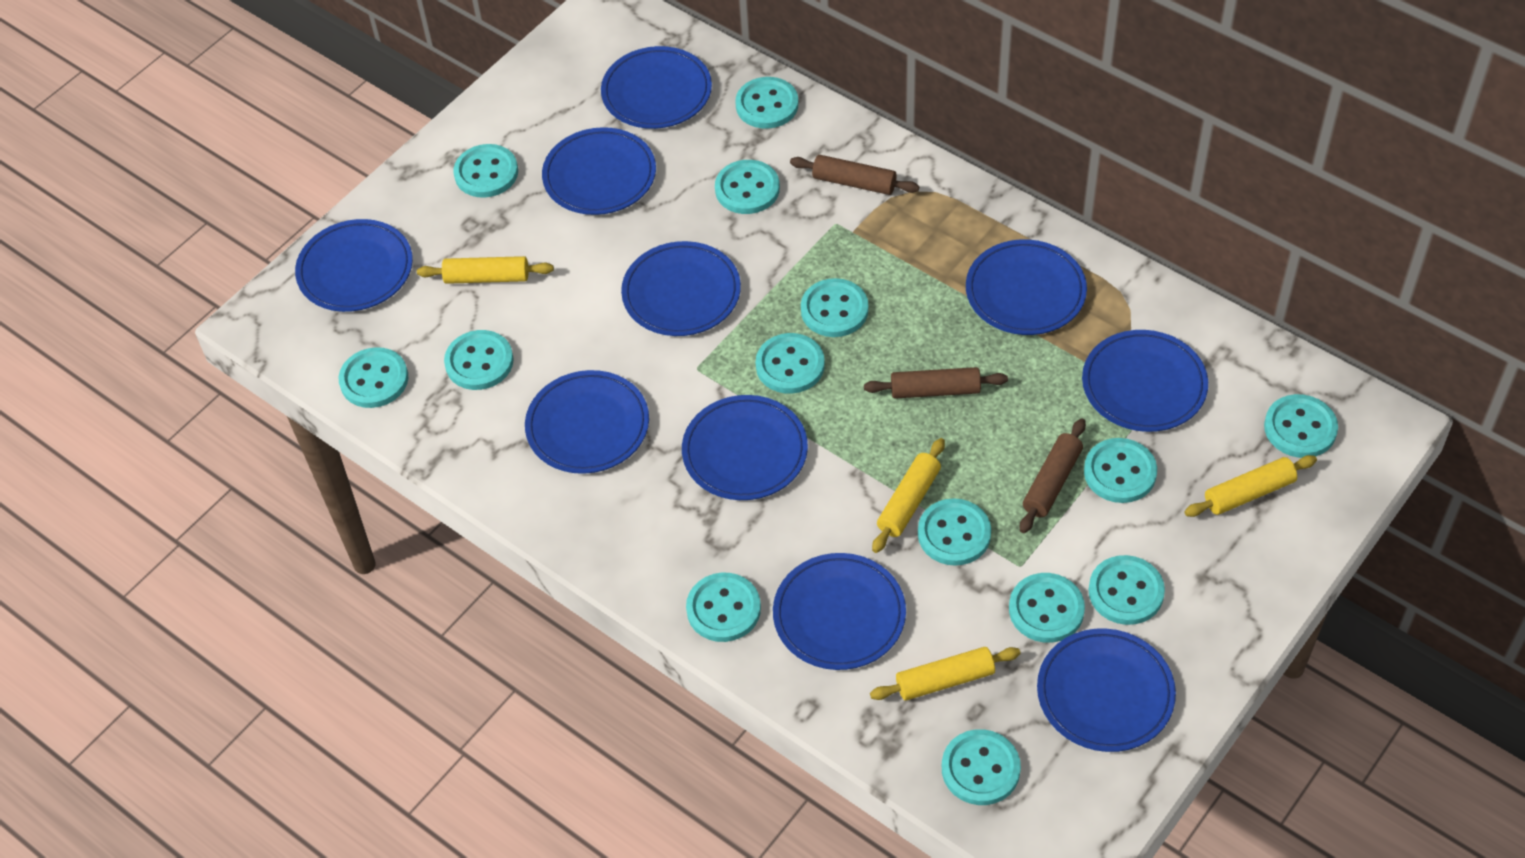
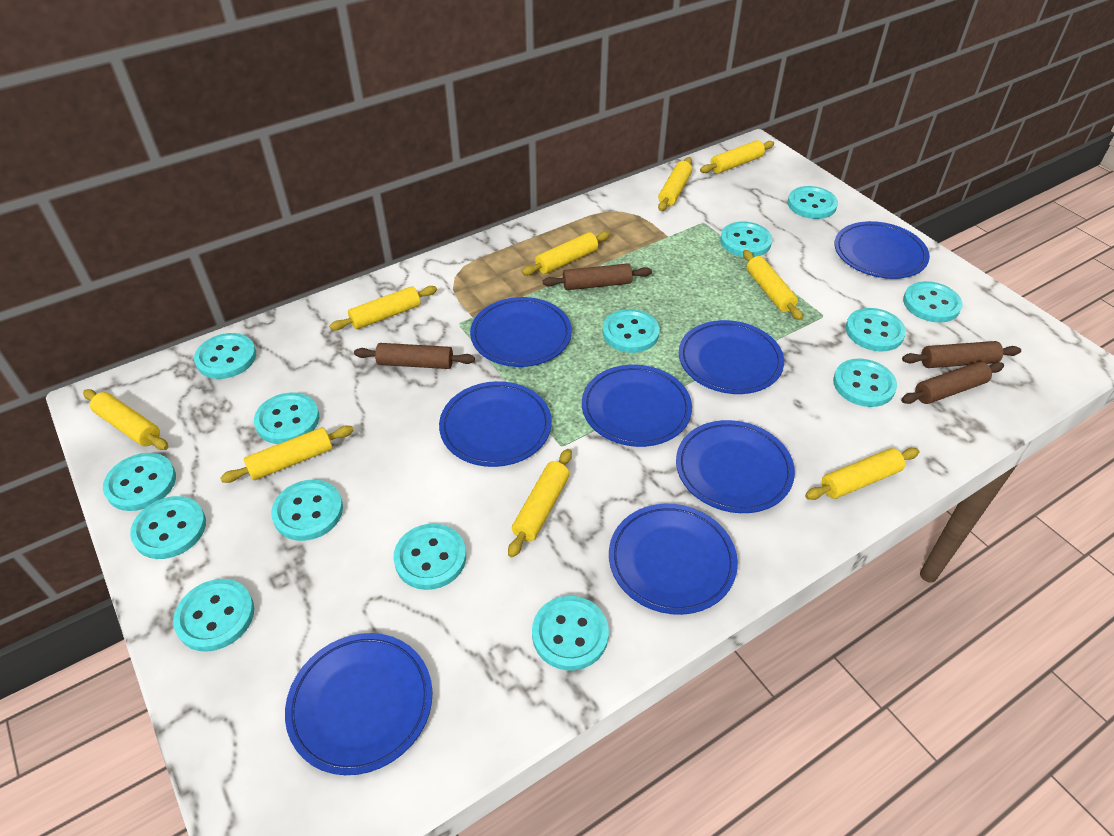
blue plate: 10 -> 8
brown rolling pin: 3 -> 4
yellow rolling pin: 4 -> 9

